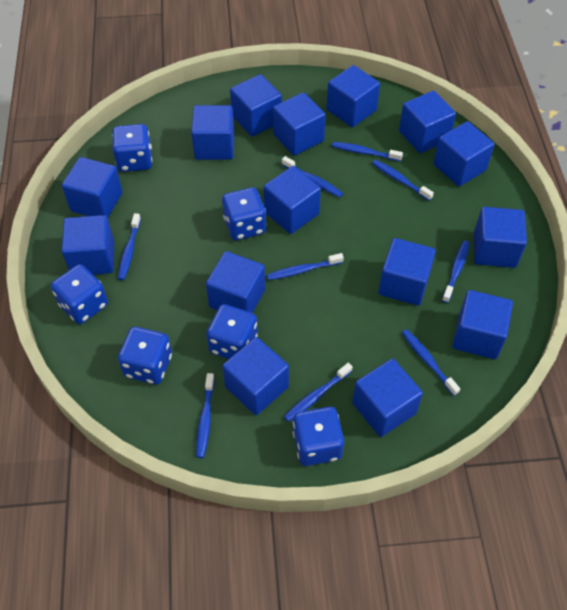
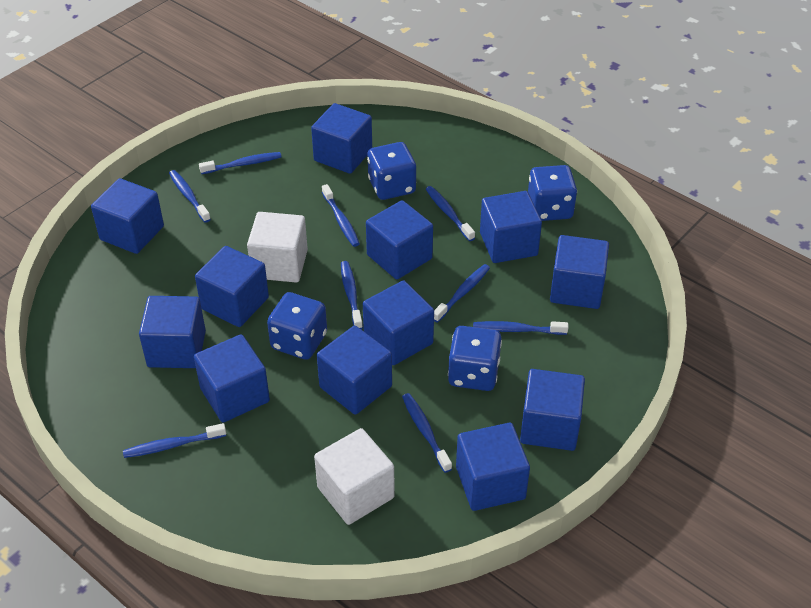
blue cube: 15 -> 12
blue dice: 6 -> 4
white cube: 0 -> 2

